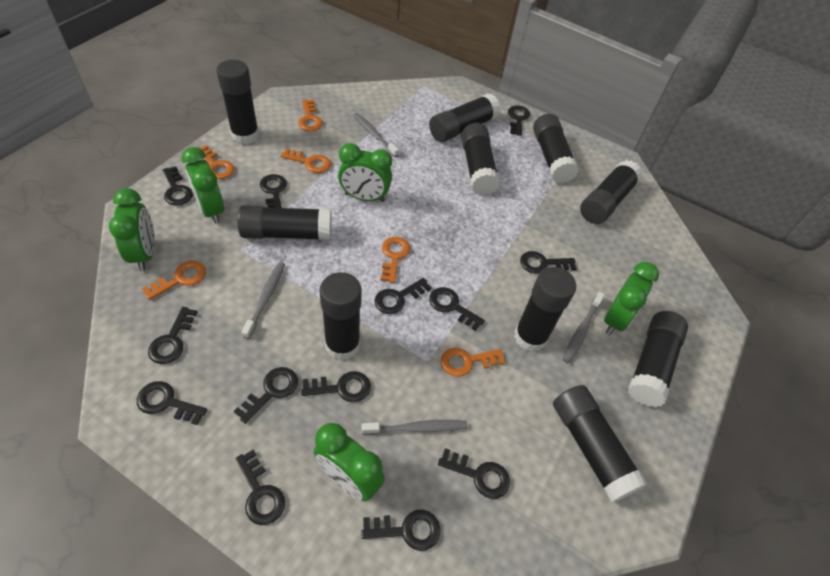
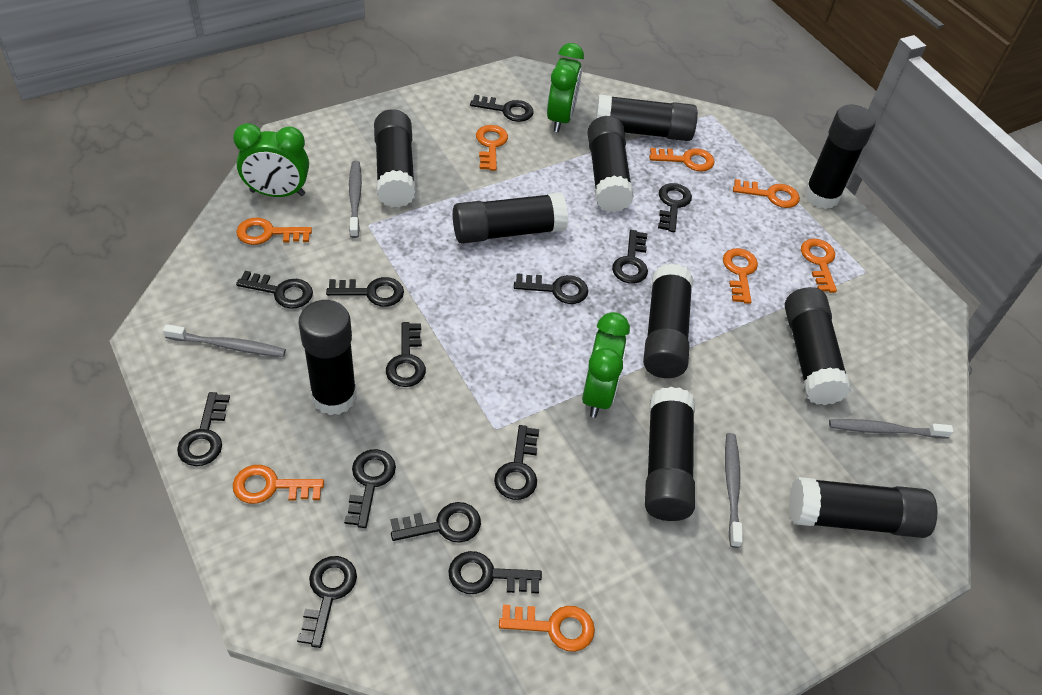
green clock: 5 -> 3
orange key: 6 -> 8

